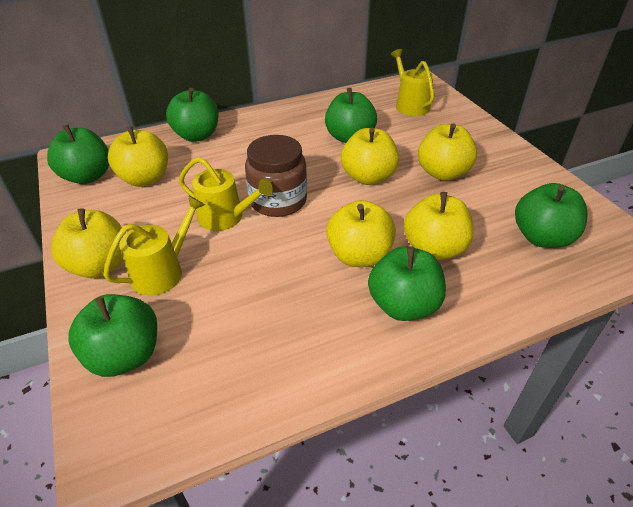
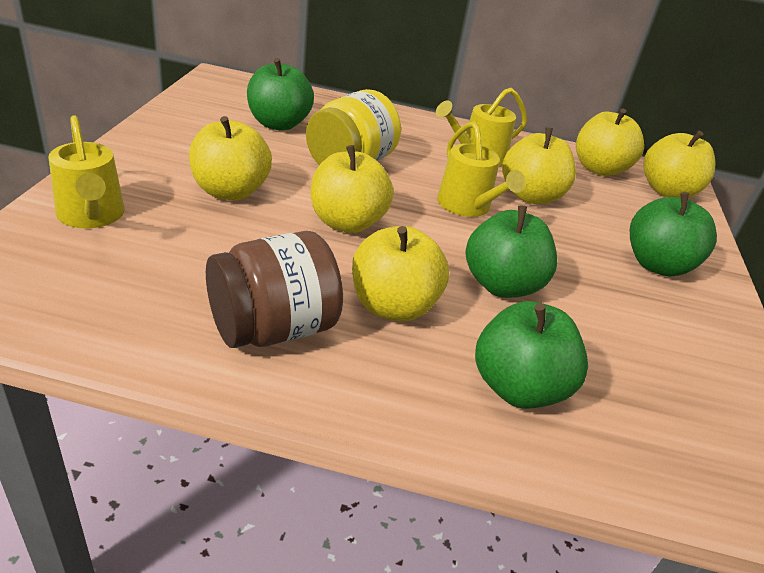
green apple: 6 -> 4
yellow jar: 0 -> 1

